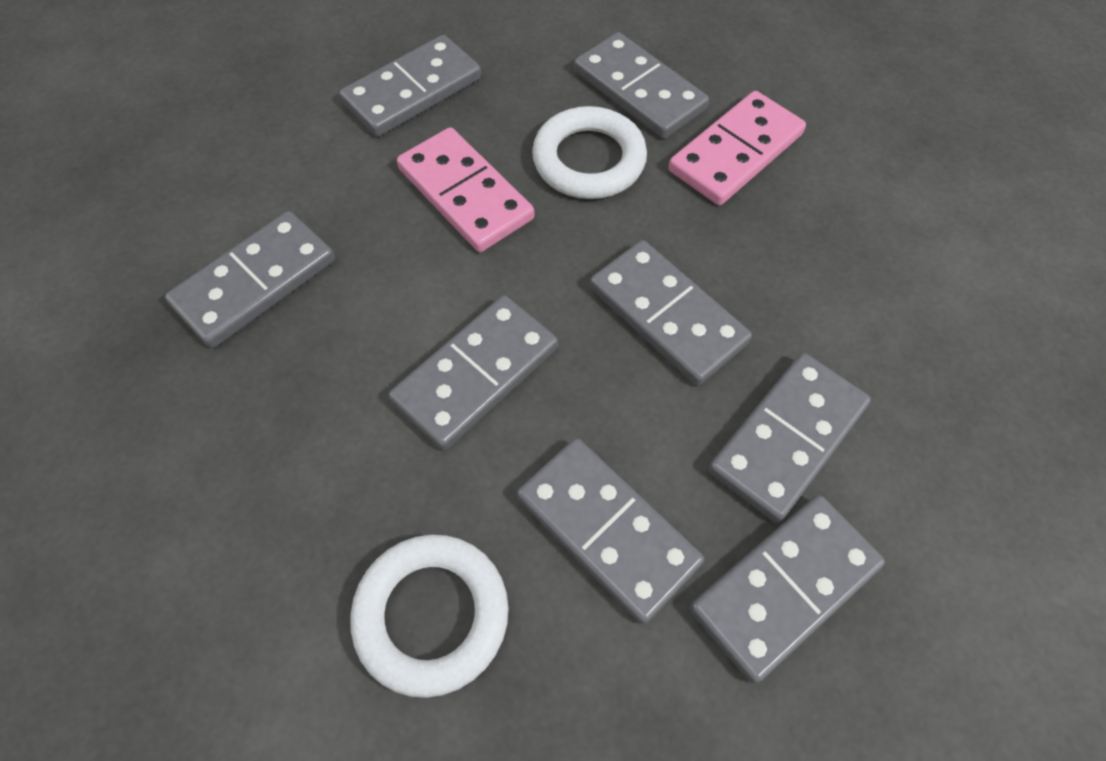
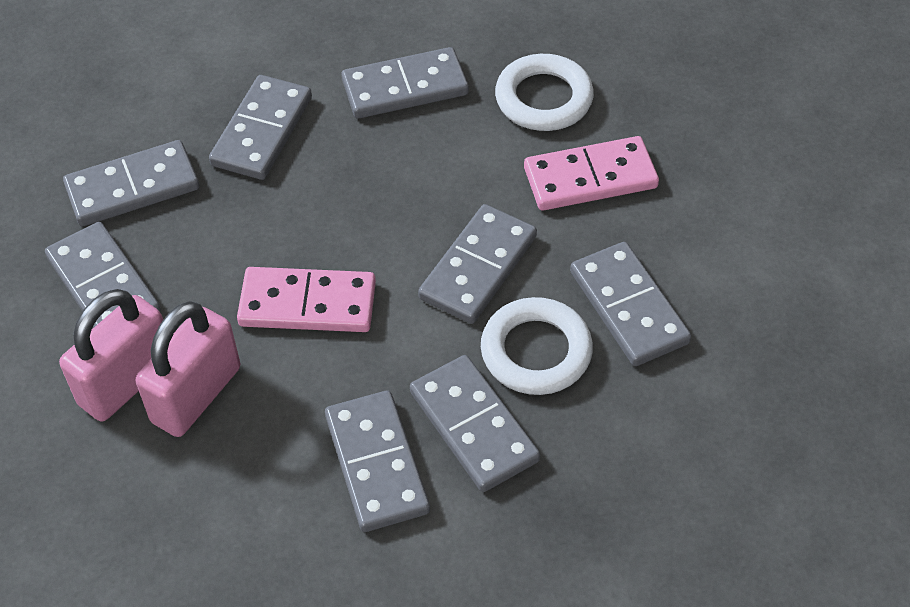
pink padlock: 0 -> 2

